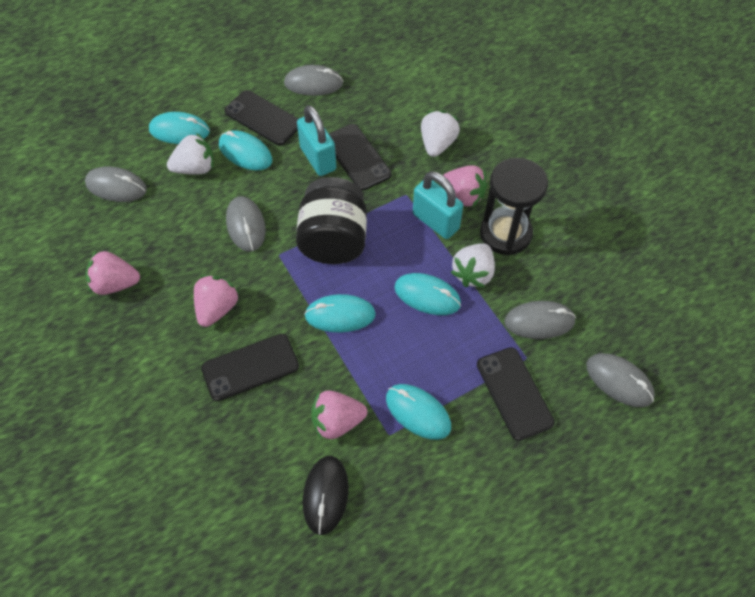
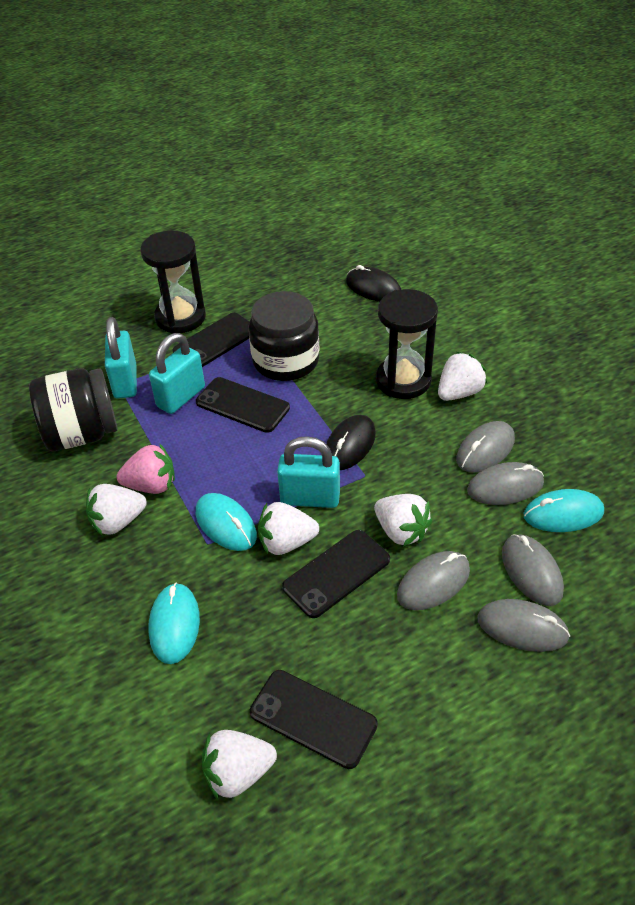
black hourglass: 1 -> 2
black jar: 1 -> 2
black mouse: 1 -> 2
pink strawberry: 4 -> 1
turquoise mouse: 5 -> 3
turquoise padlock: 2 -> 3
white strawberry: 3 -> 5

